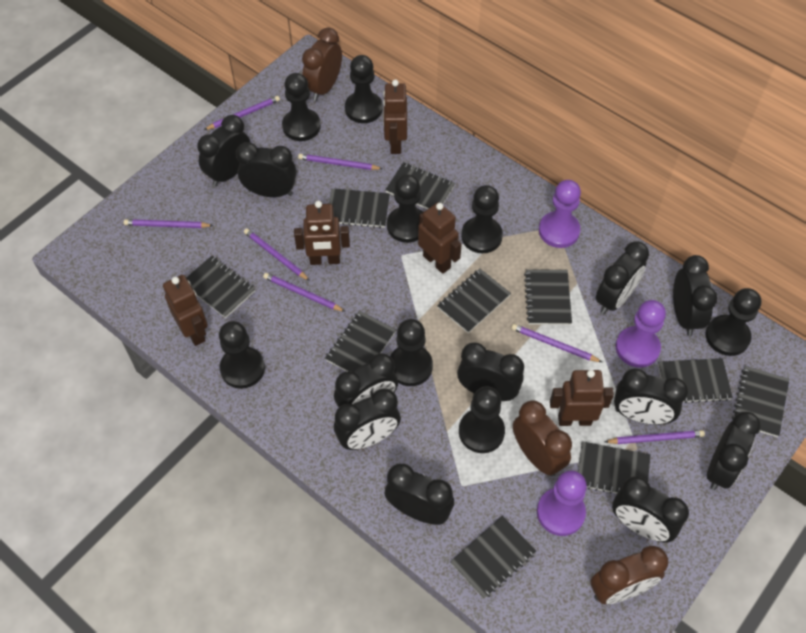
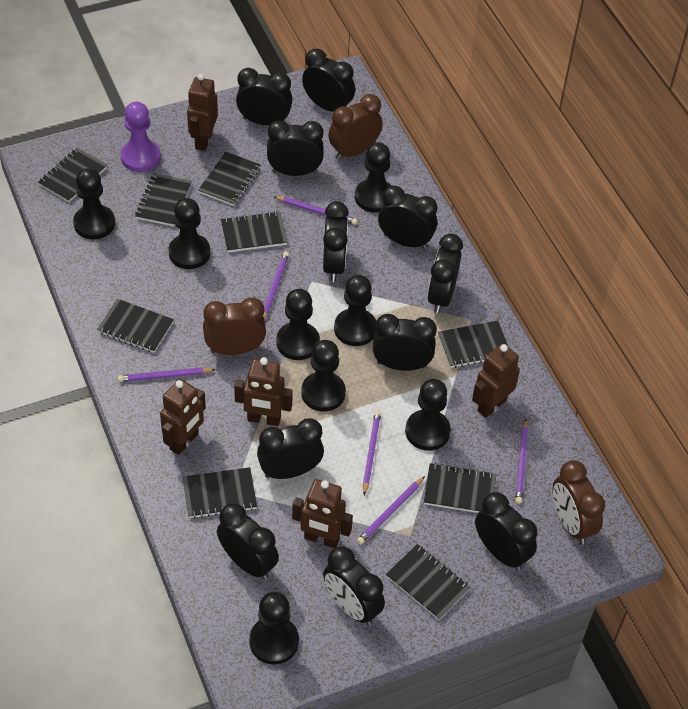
black notebook: 10 -> 9
purple pawn: 3 -> 1
purple pencil: 7 -> 6

